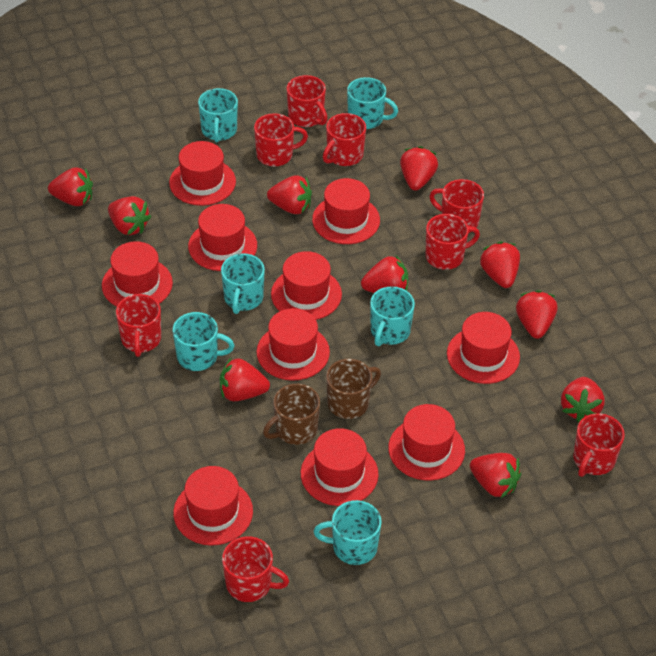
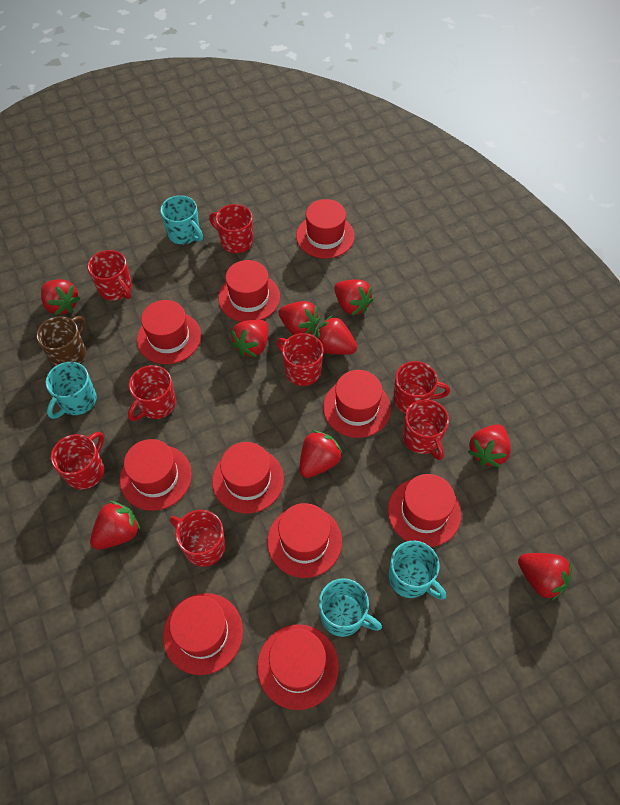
brown mug: 2 -> 1
red strawberry: 10 -> 9
turquoise mug: 6 -> 4

